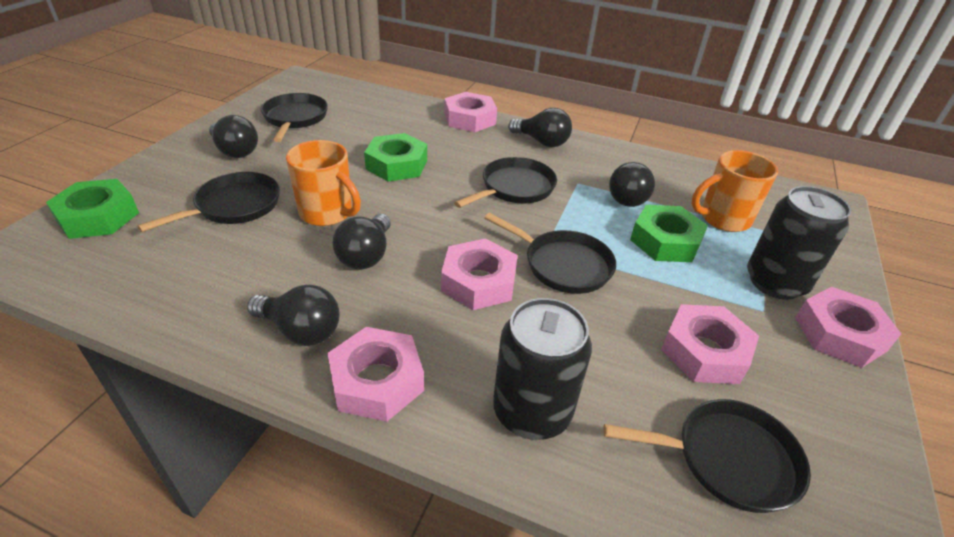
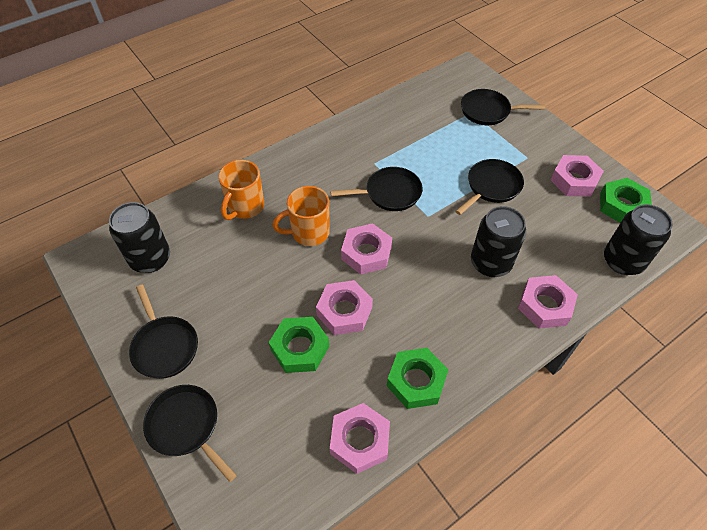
black can: 2 -> 3
black light bulb: 5 -> 0

